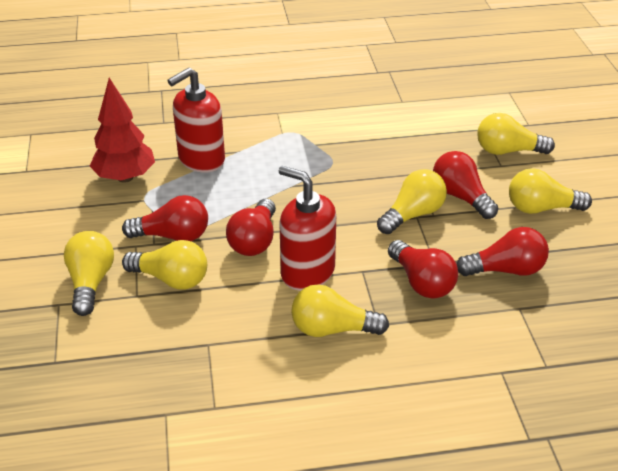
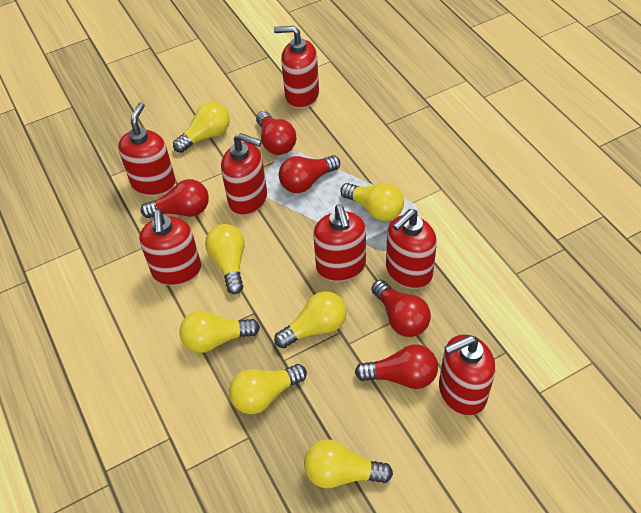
red soap dispenser: 2 -> 7
red tree: 1 -> 0
yellow light bulb: 6 -> 7

